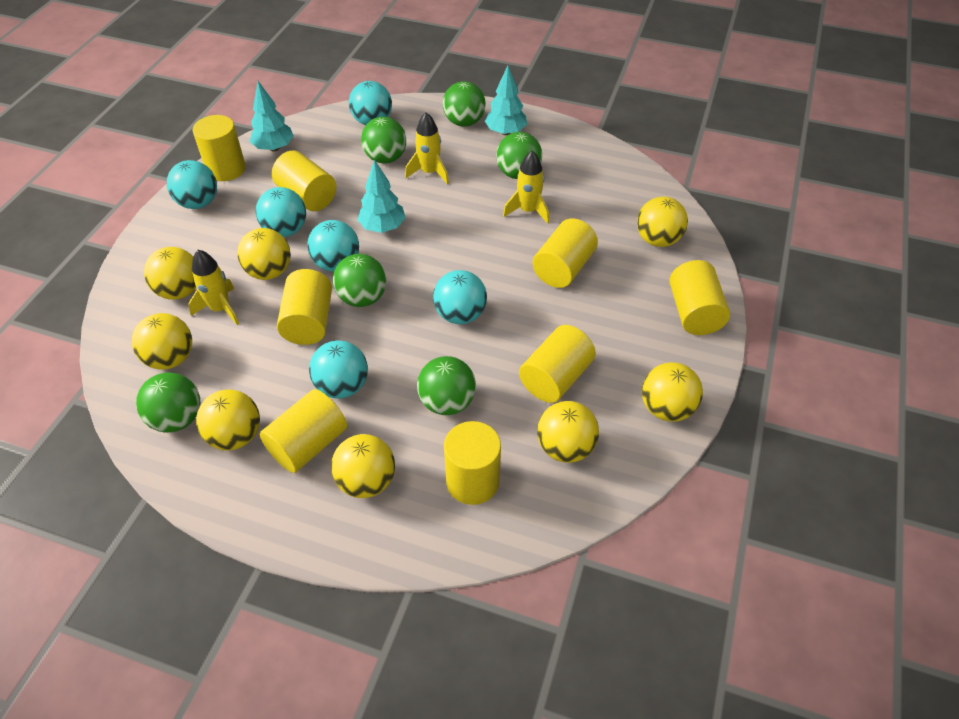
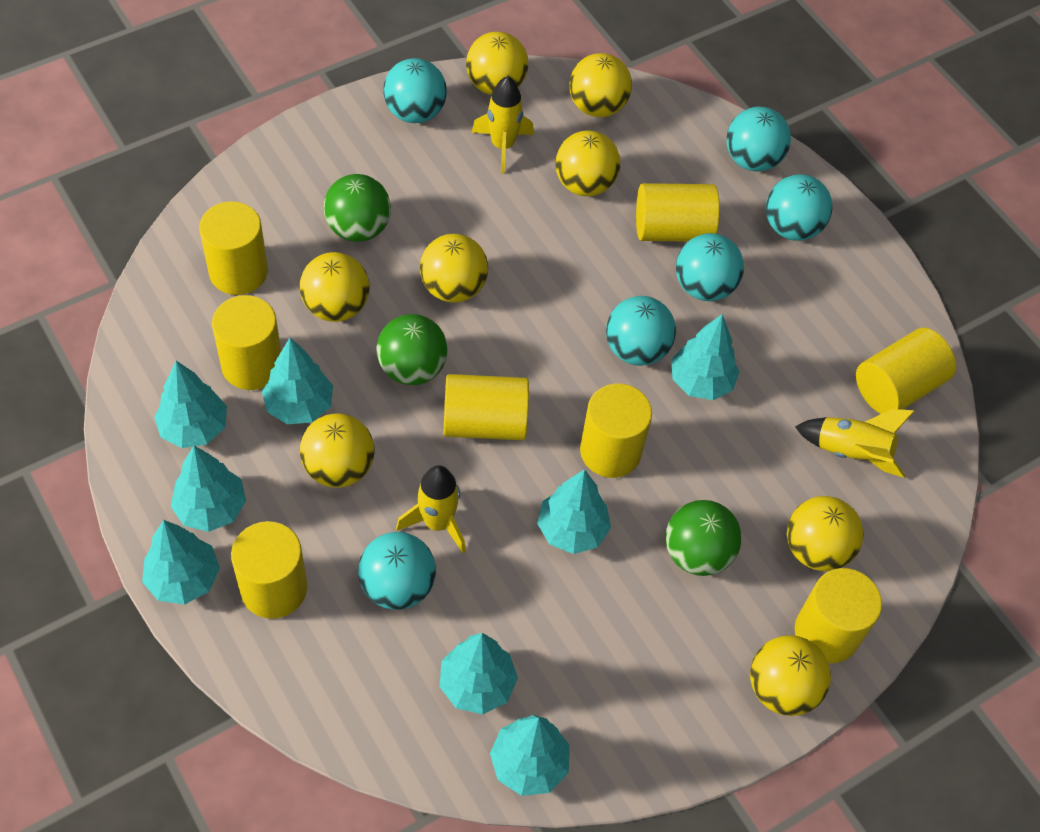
green ball: 6 -> 3
turquoise tree: 3 -> 8

